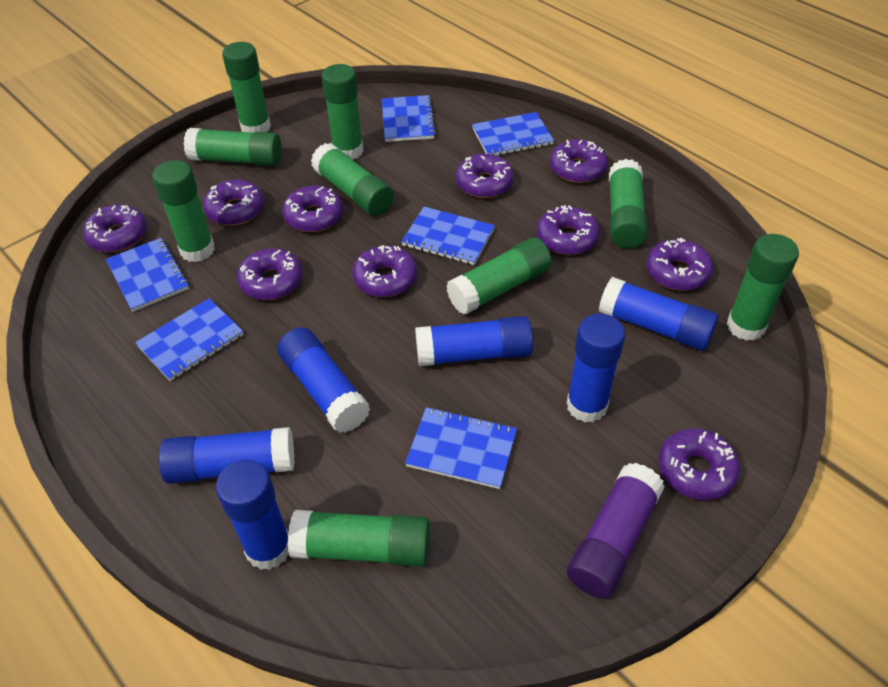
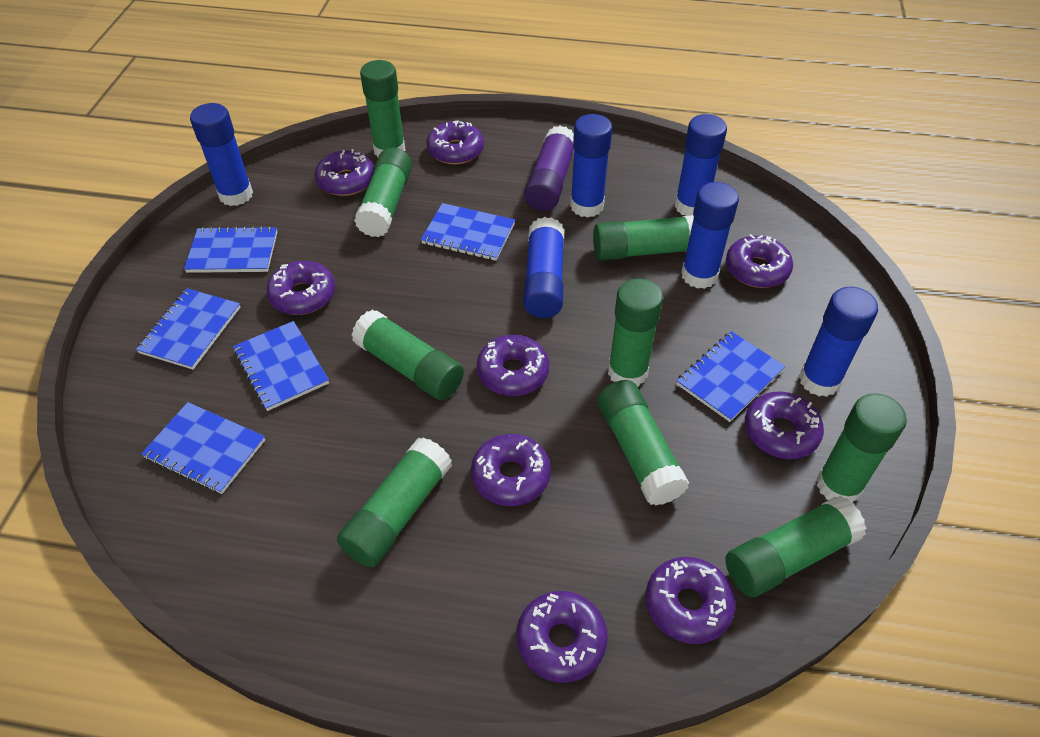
purple donut: 10 -> 9

